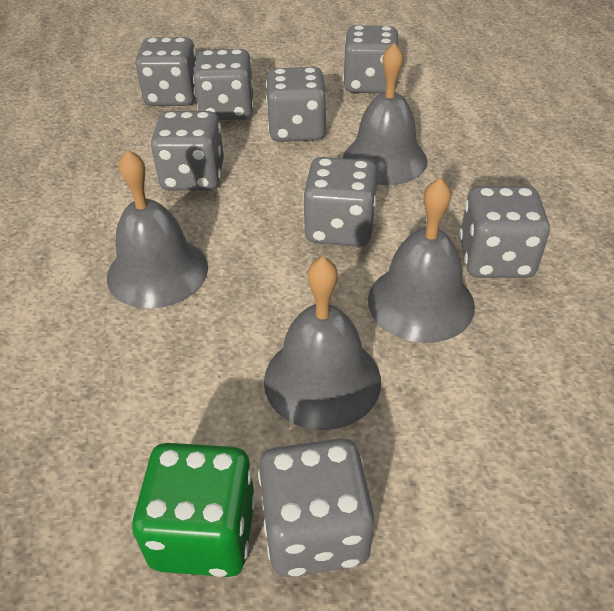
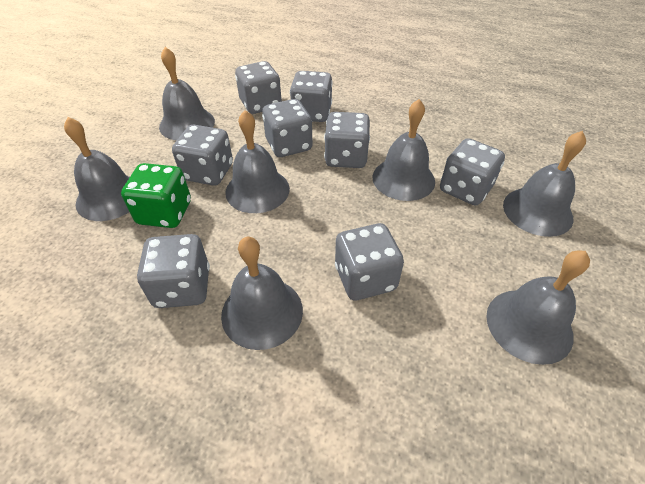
grey bell: 4 -> 7

